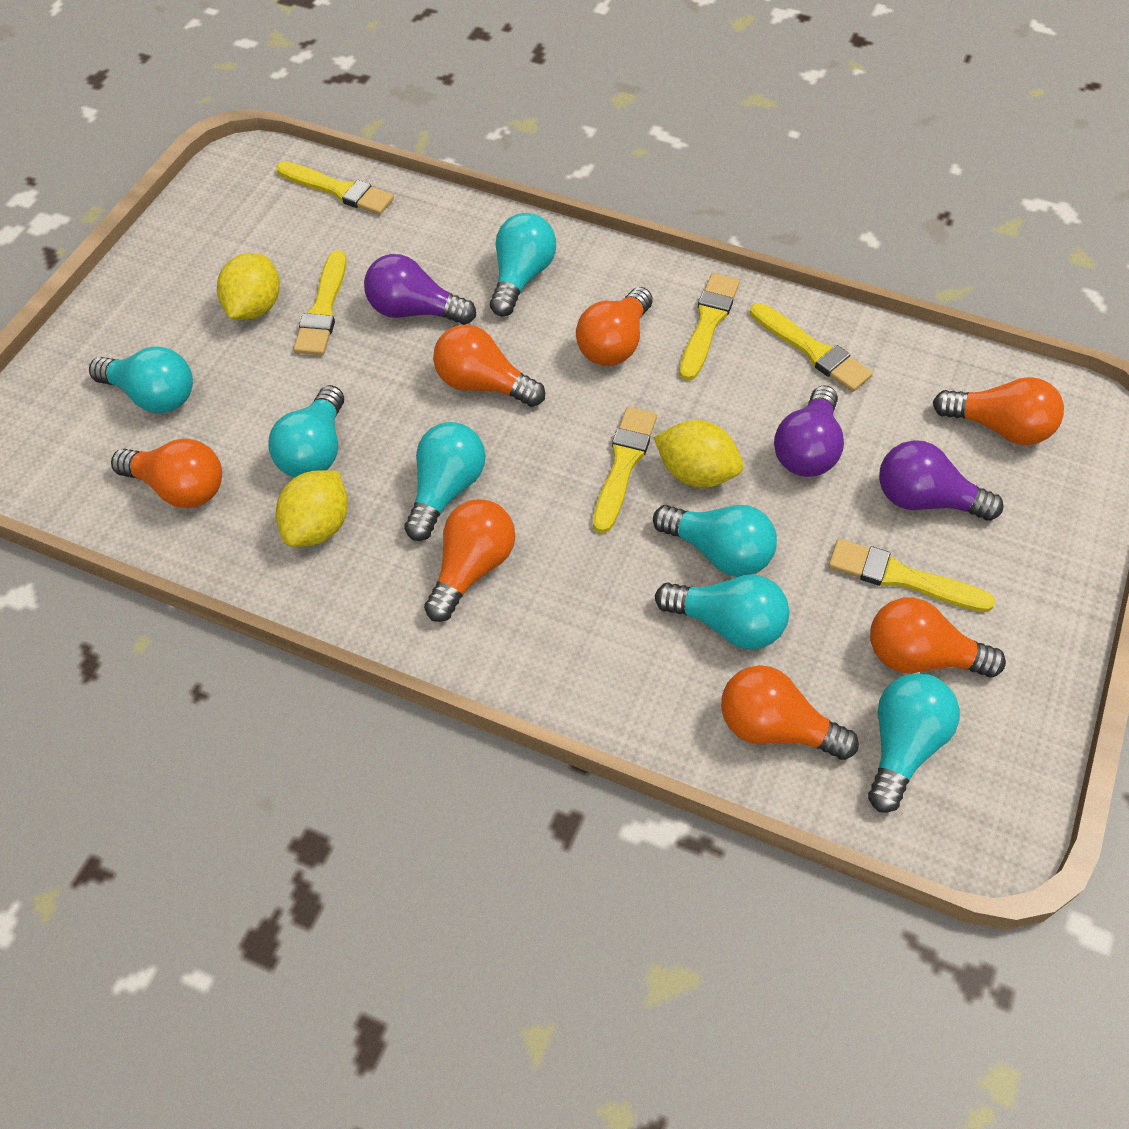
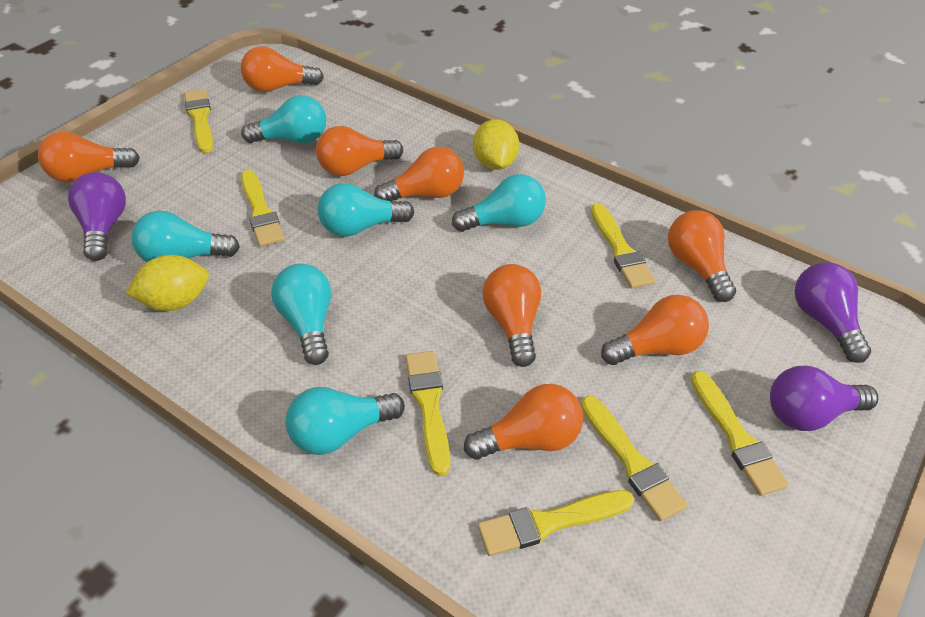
orange light bulb: 7 -> 8
turquoise light bulb: 7 -> 6
yellow brush: 6 -> 7
yellow lemon: 3 -> 2

